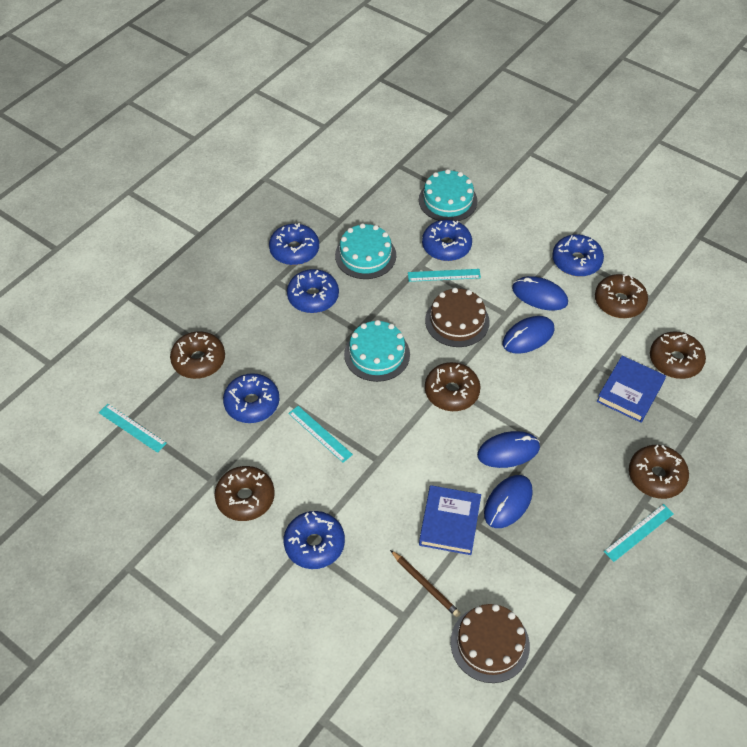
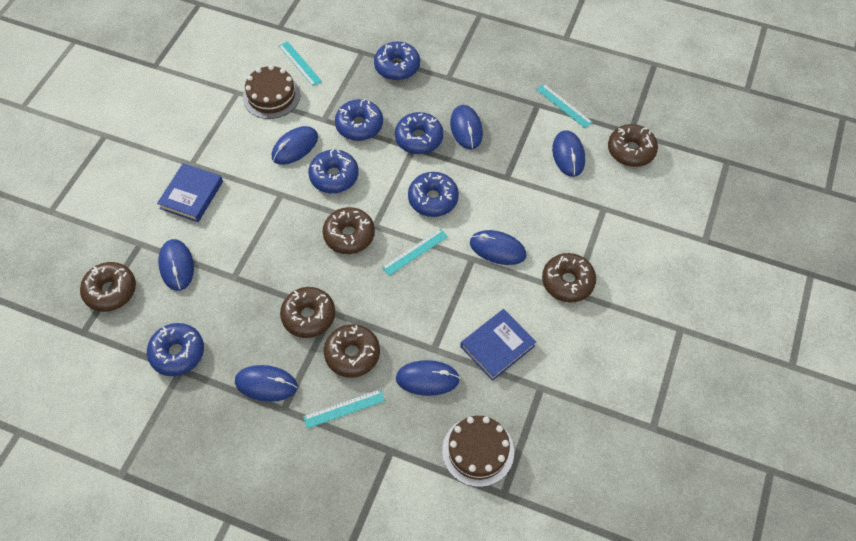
blue mouse: 4 -> 7
brown pencil: 1 -> 0
turquoise cake: 3 -> 0

